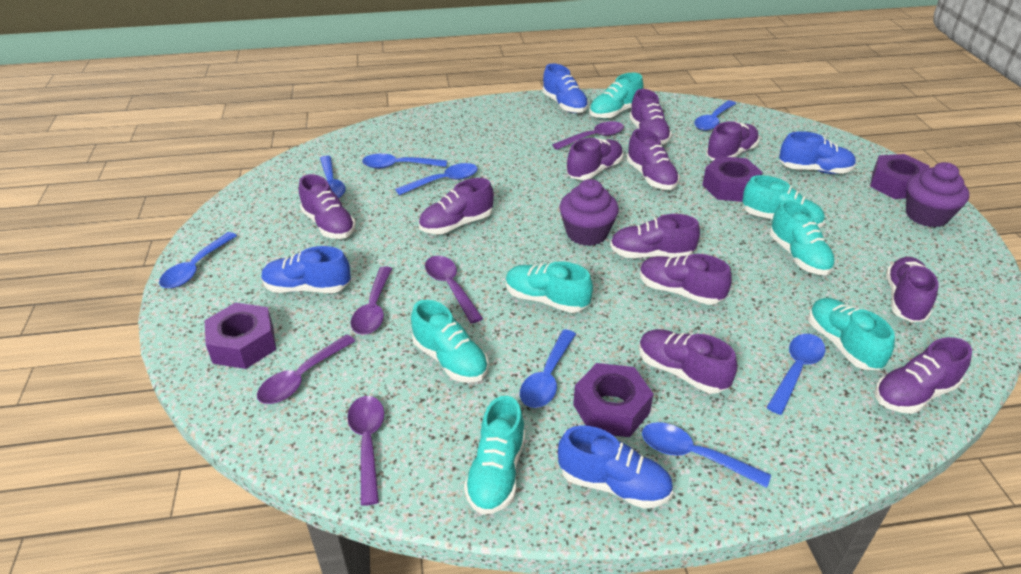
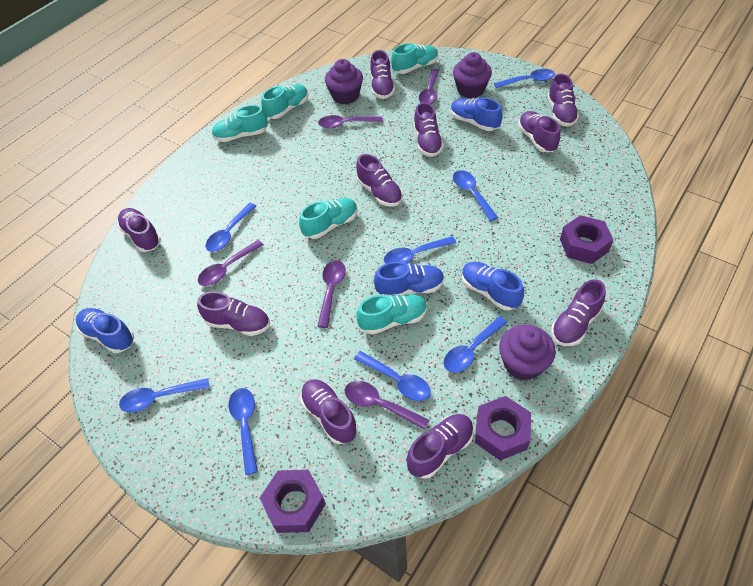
purple cupcake: 2 -> 3
purple nut: 4 -> 3
purple shoe: 11 -> 10
turquoise shoe: 7 -> 5

